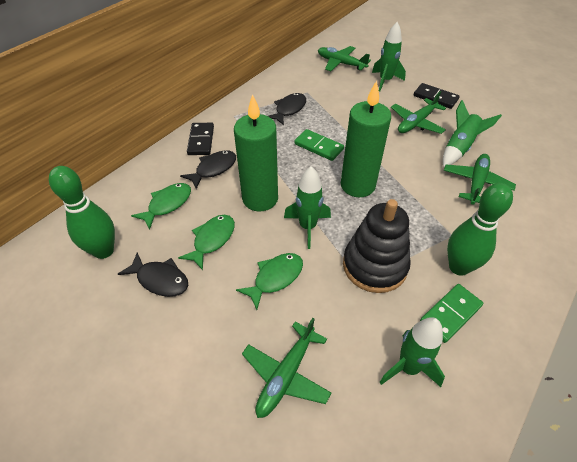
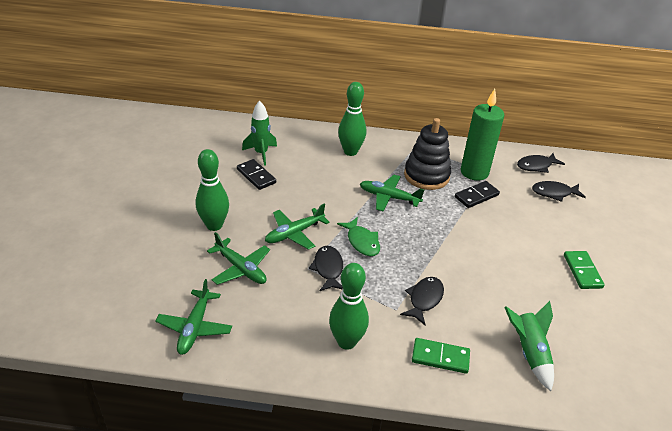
black fish: 3 -> 4
green bowling pin: 2 -> 3
green candle: 2 -> 1
green fish: 3 -> 1
green rocket: 4 -> 2

